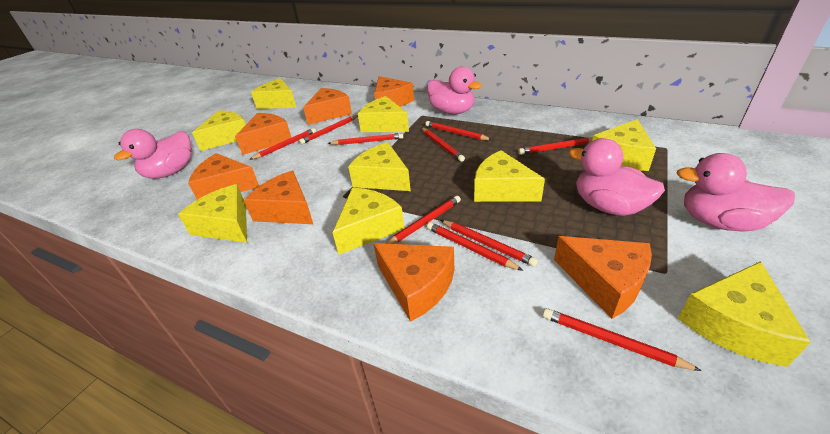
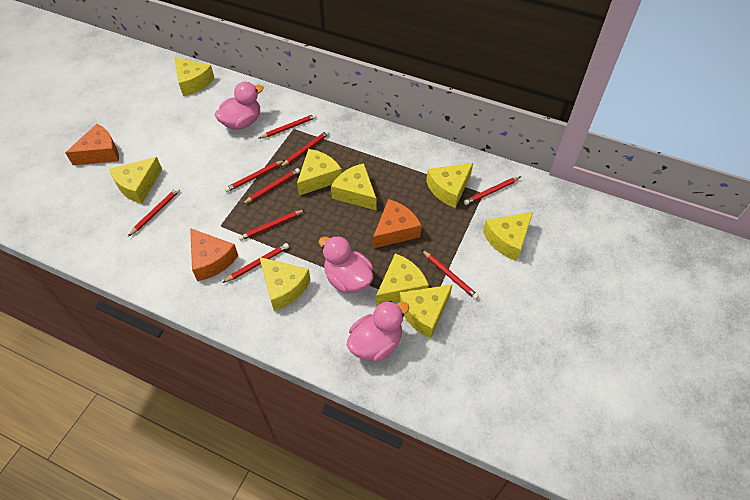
orange cheese: 7 -> 3
pink duck: 4 -> 3
red pencil: 10 -> 9

